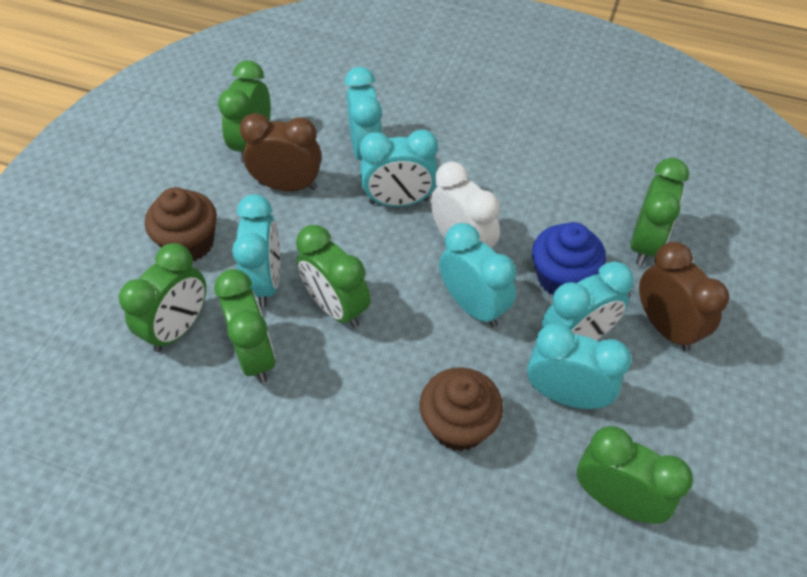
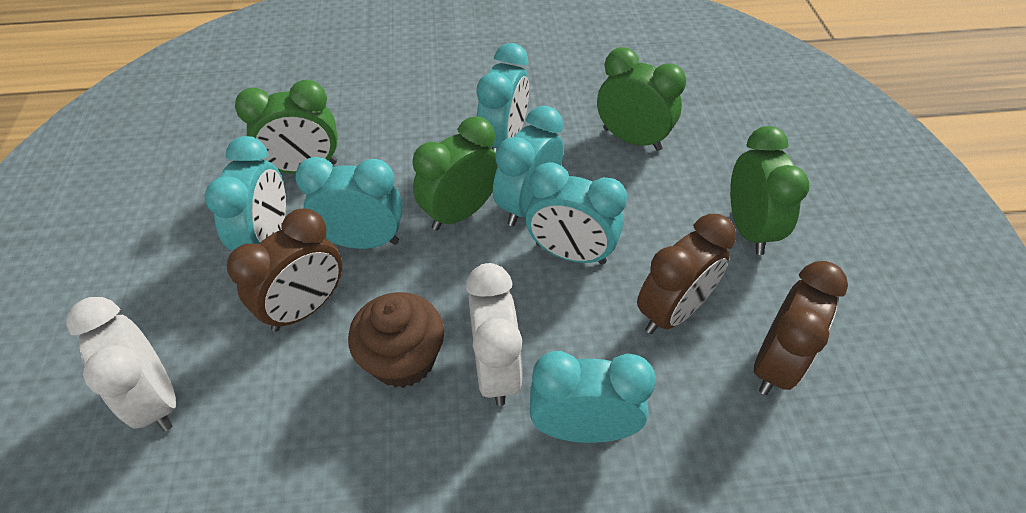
blue cupcake: 1 -> 0
brown clock: 2 -> 3
brown cupcake: 2 -> 1
green clock: 6 -> 4
white clock: 1 -> 2

